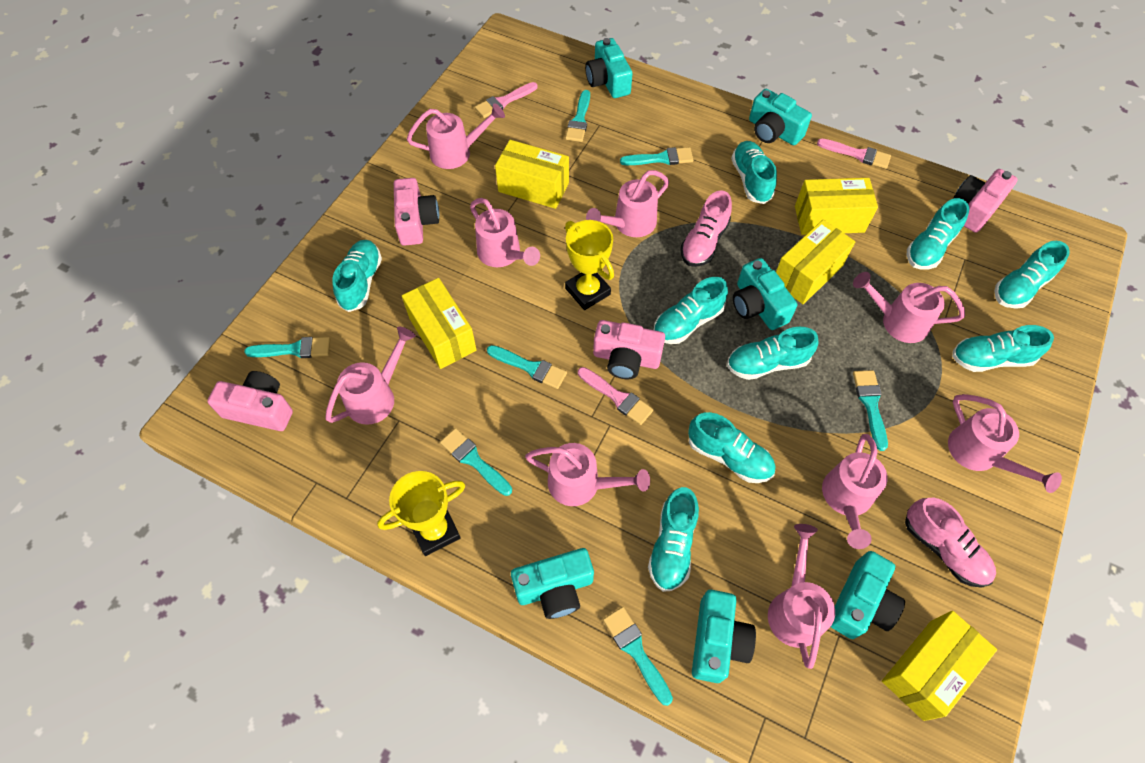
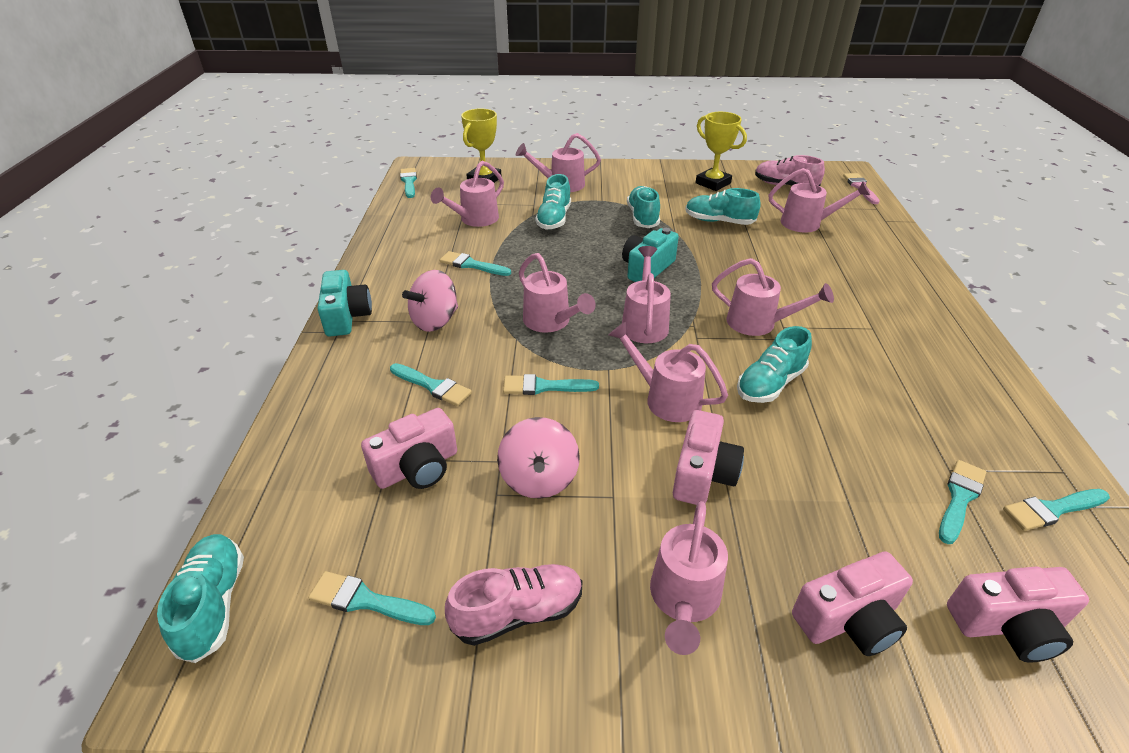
pink brush: 3 -> 1
pink spinning top: 0 -> 2
pink watering can: 9 -> 8
turquoise camera: 6 -> 2
turquoise shoe: 9 -> 5
yellow box: 5 -> 0

